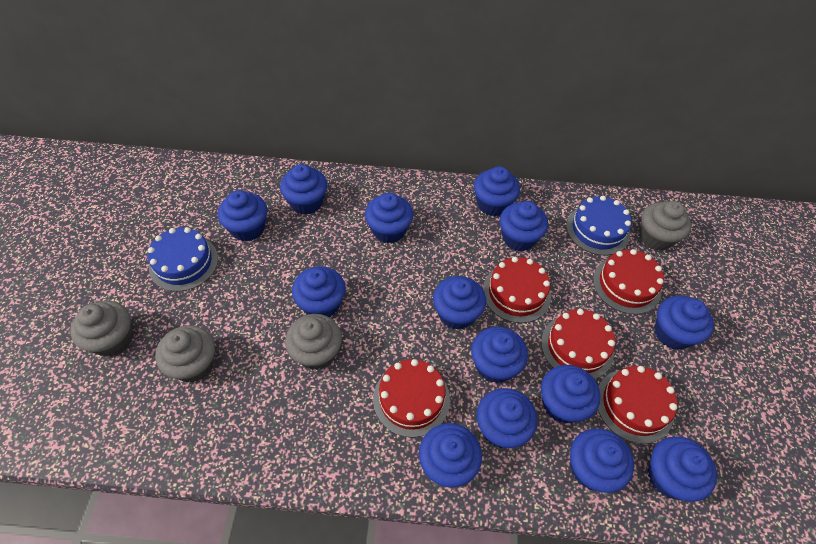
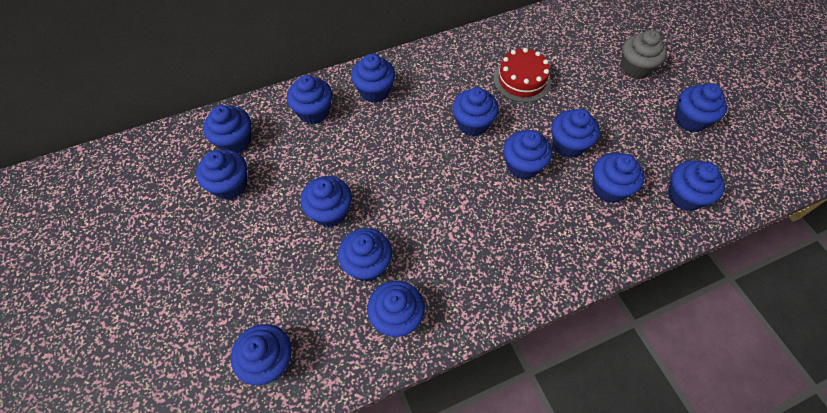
blue cake: 2 -> 0
grey cupcake: 4 -> 1
red cake: 5 -> 1

